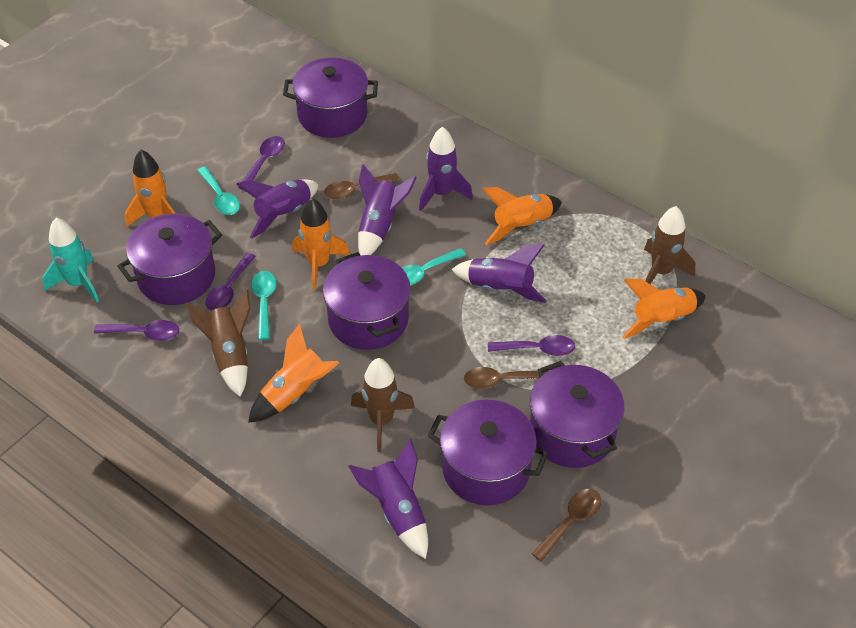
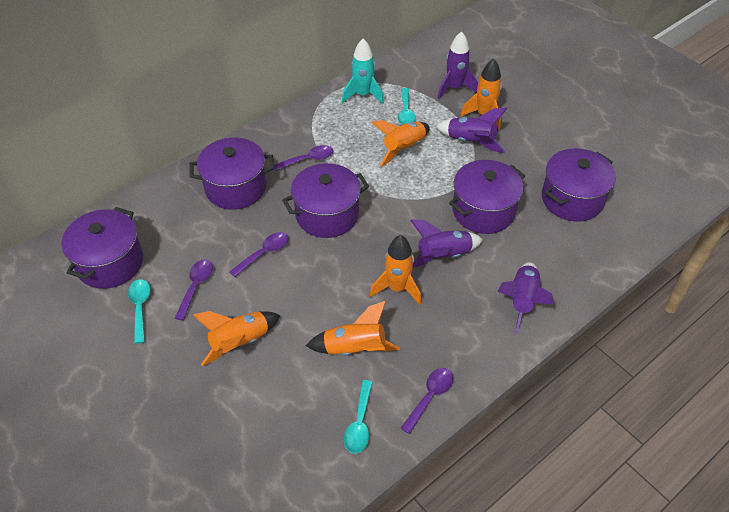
brown rocket: 3 -> 0
brown spoon: 3 -> 0
purple rocket: 5 -> 4

